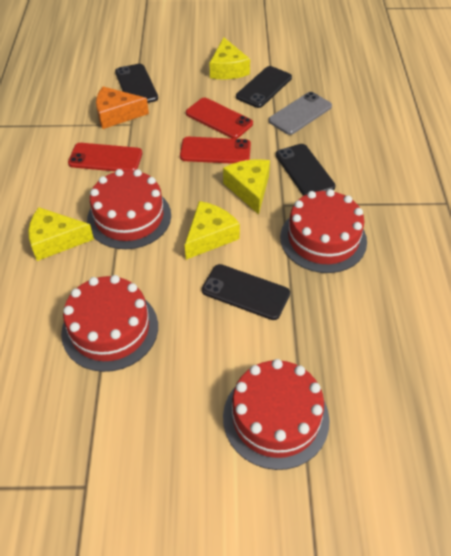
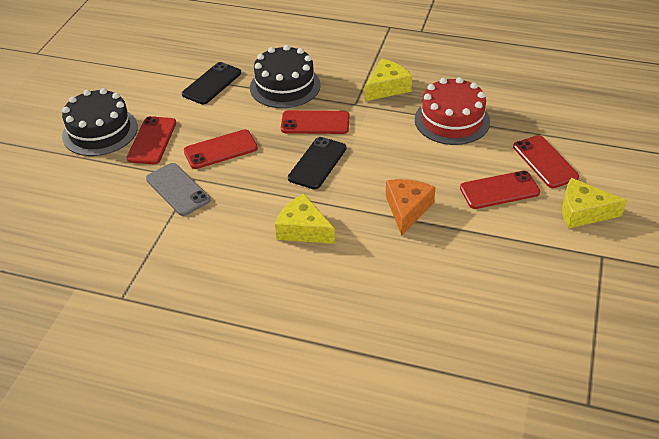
black cake: 0 -> 2
black phone: 4 -> 2
red cake: 4 -> 1
red phone: 3 -> 5
yellow cheese: 4 -> 3

